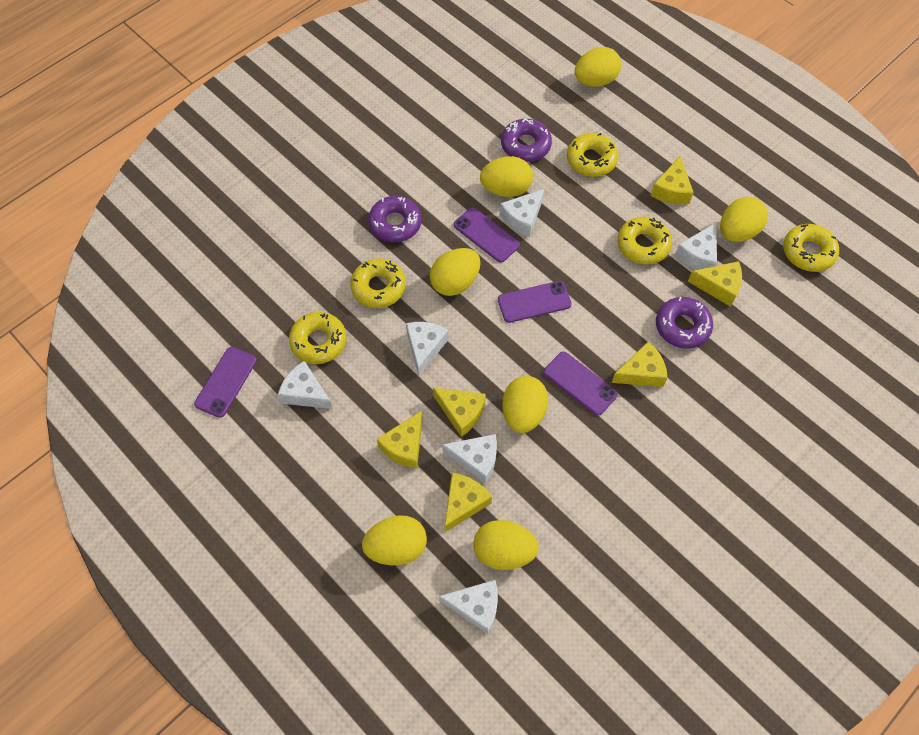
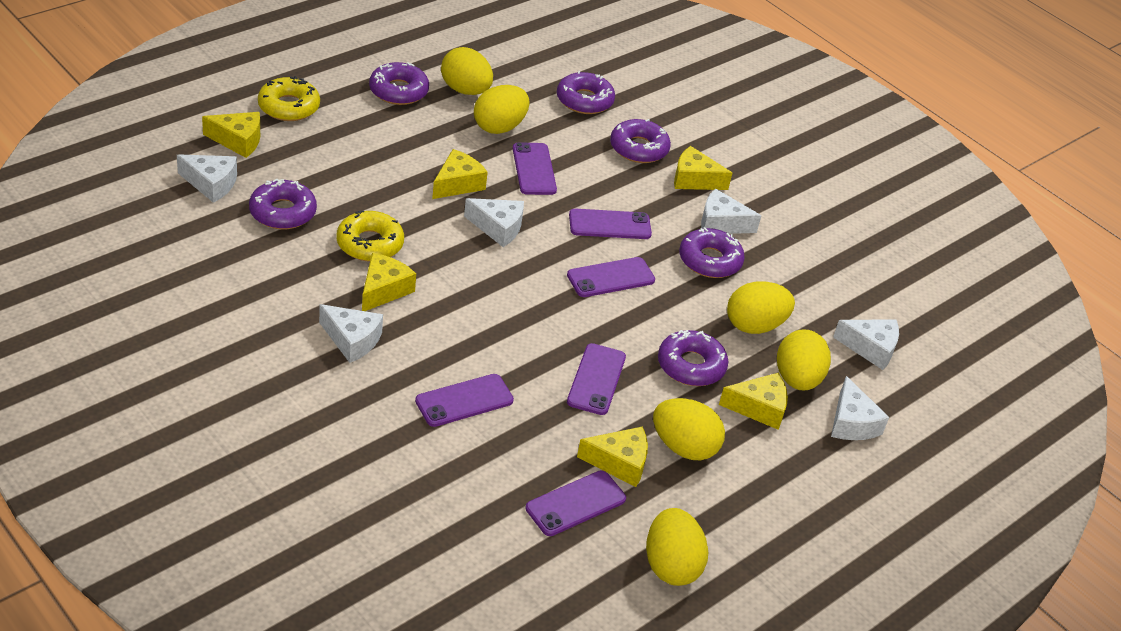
purple donut: 3 -> 6
purple phone: 4 -> 6
yellow donut: 5 -> 2
yellow egg: 7 -> 6

